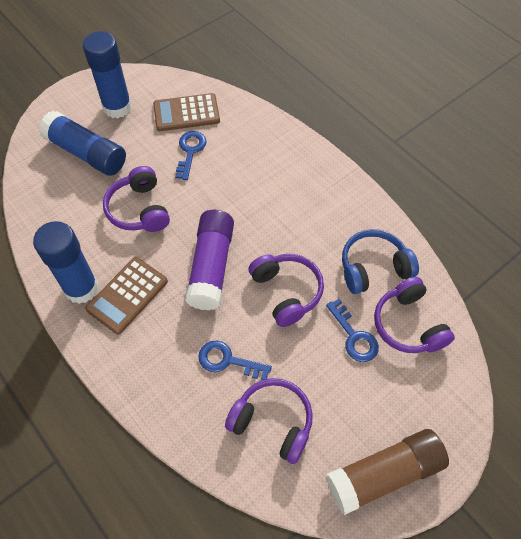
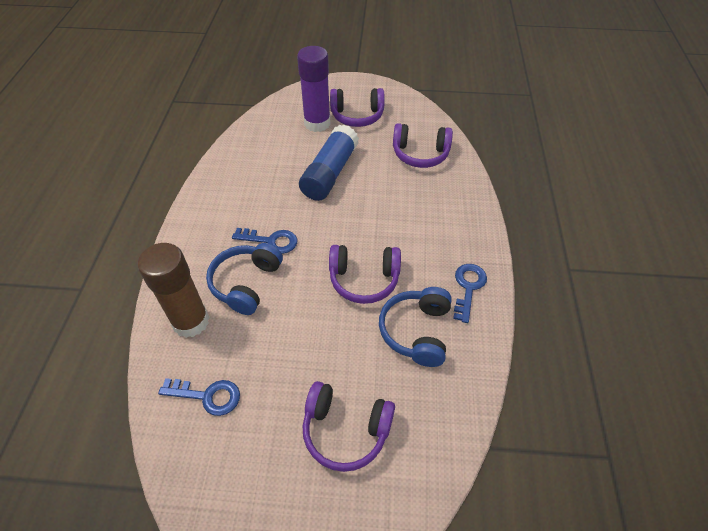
blue glue stick: 3 -> 1
blue headphones: 1 -> 2
brown calculator: 2 -> 0

